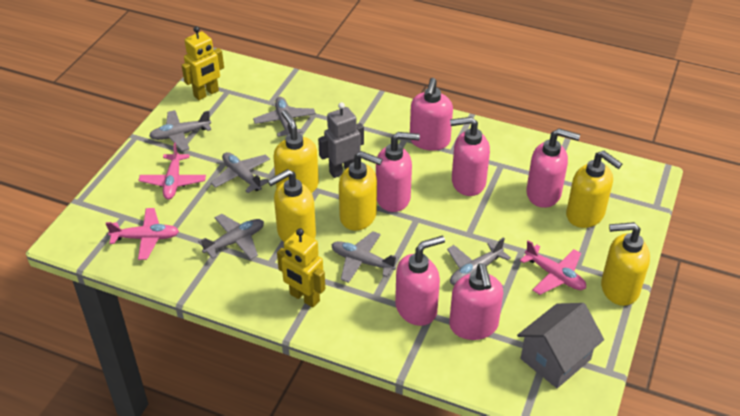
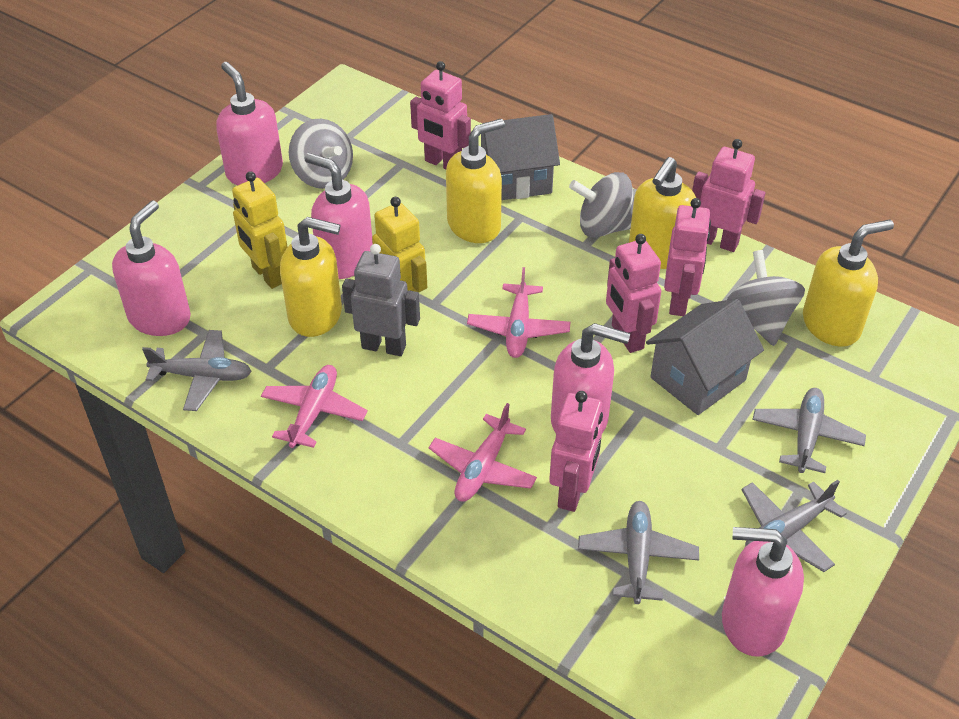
grey house: 1 -> 2
grey plane: 6 -> 4
grey spinning top: 0 -> 3
pink robot: 0 -> 5
pink soap dispenser: 6 -> 5
yellow soap dispenser: 5 -> 4

